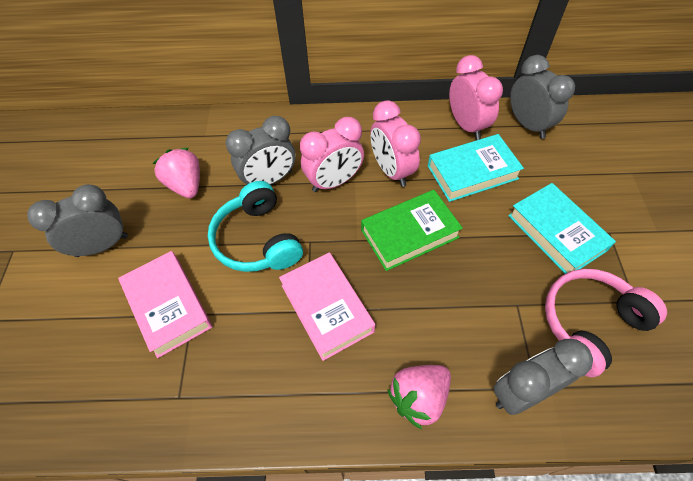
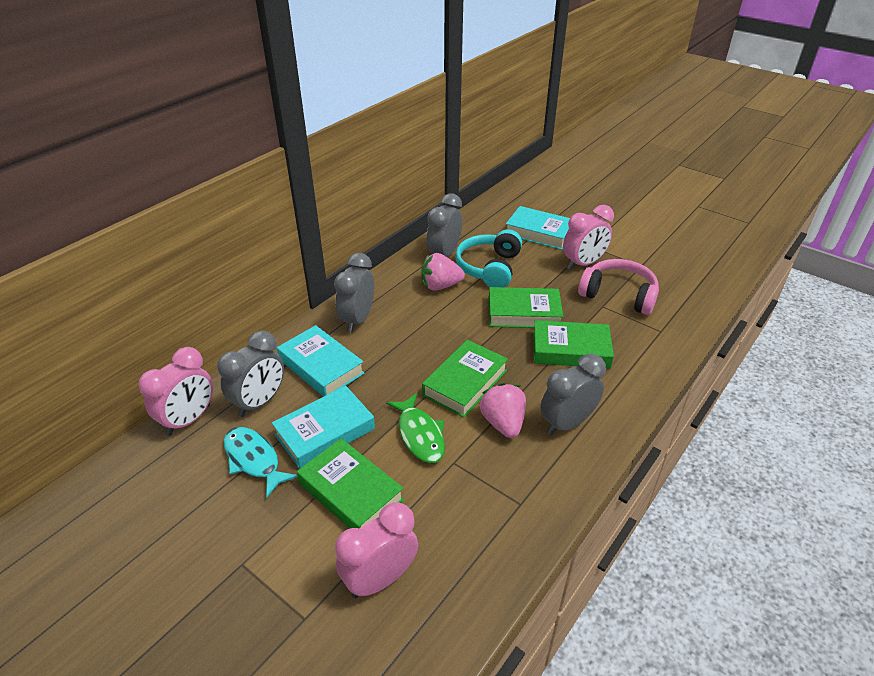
green book: 1 -> 4
green fish: 0 -> 1
pink book: 2 -> 0
turquoise book: 2 -> 3
turquoise fish: 0 -> 1

